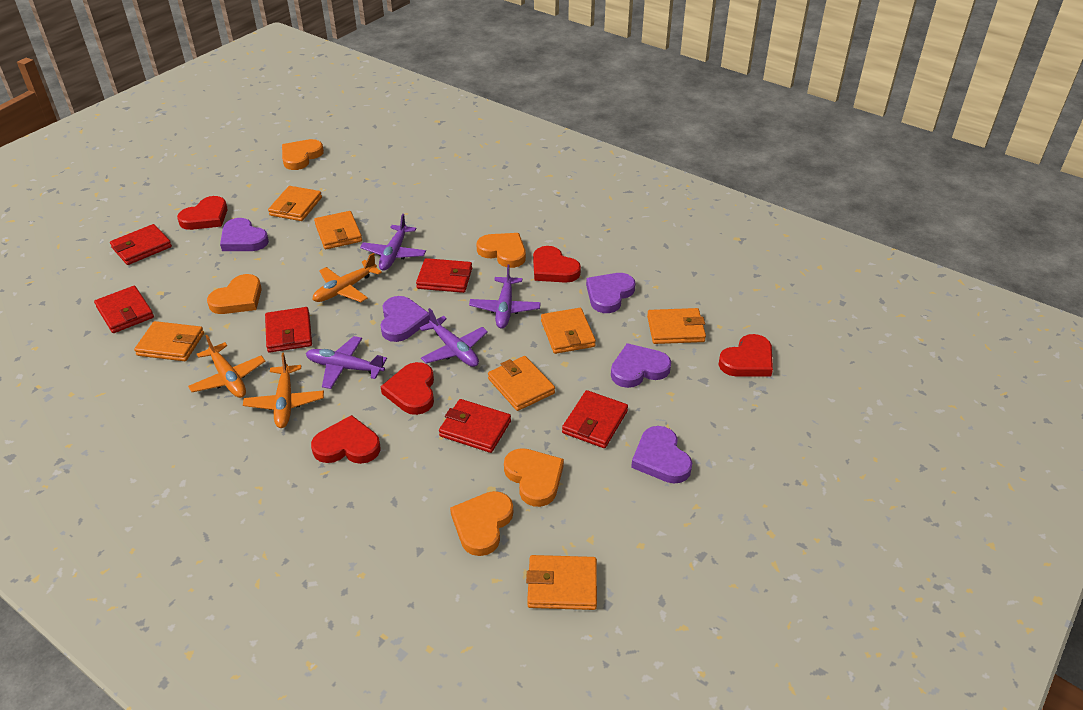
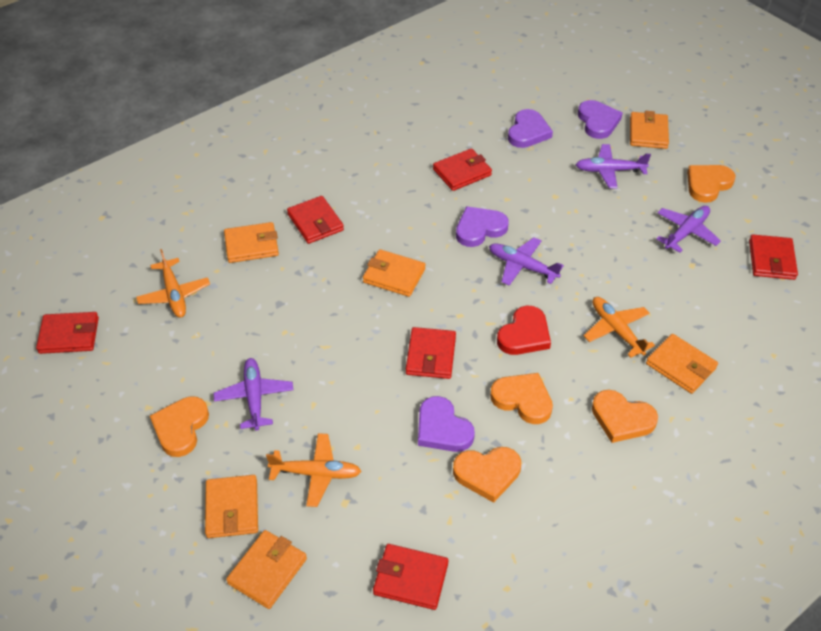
orange wallet: 7 -> 6
purple heart: 5 -> 4
red heart: 5 -> 1

